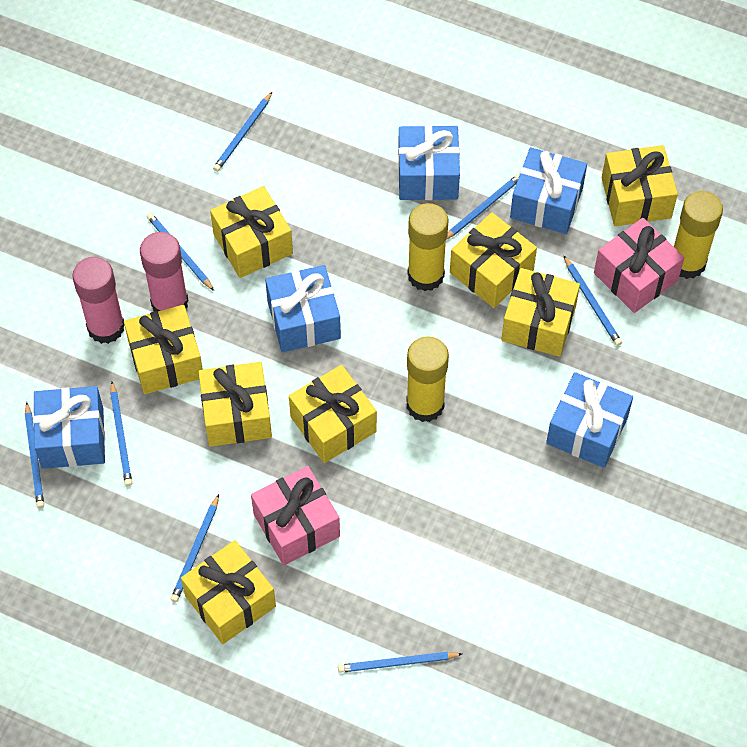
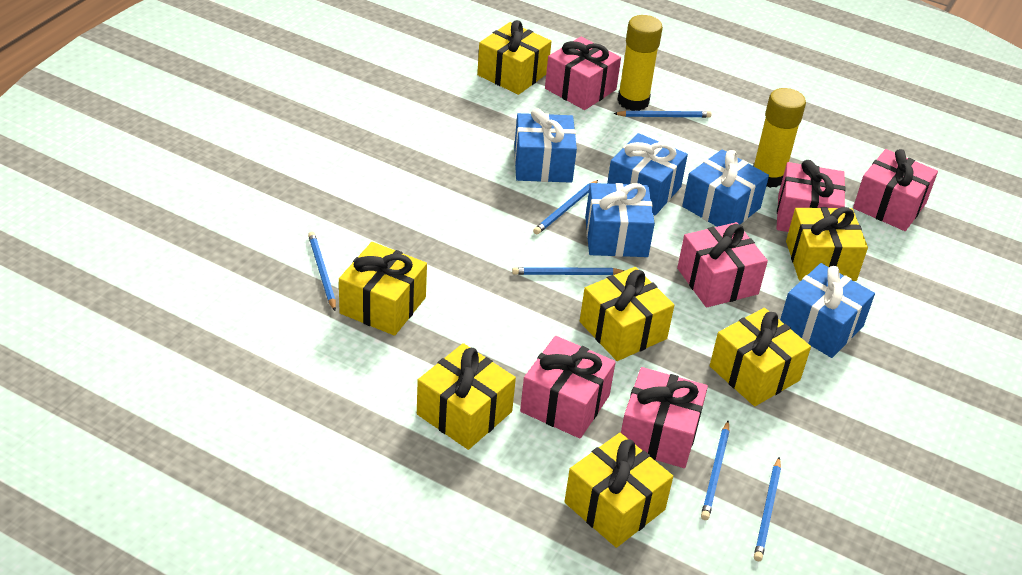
blue pencil: 8 -> 6
pink gift: 2 -> 6
pink glue stick: 2 -> 0
yellow gift: 8 -> 7
yellow glue stick: 3 -> 2

